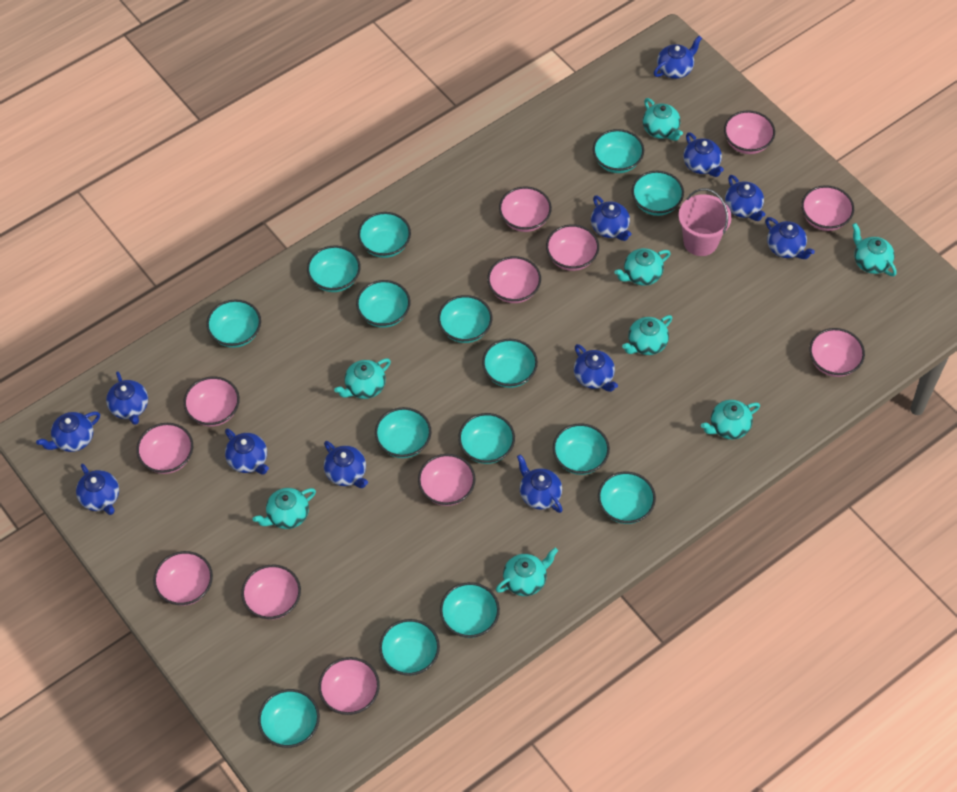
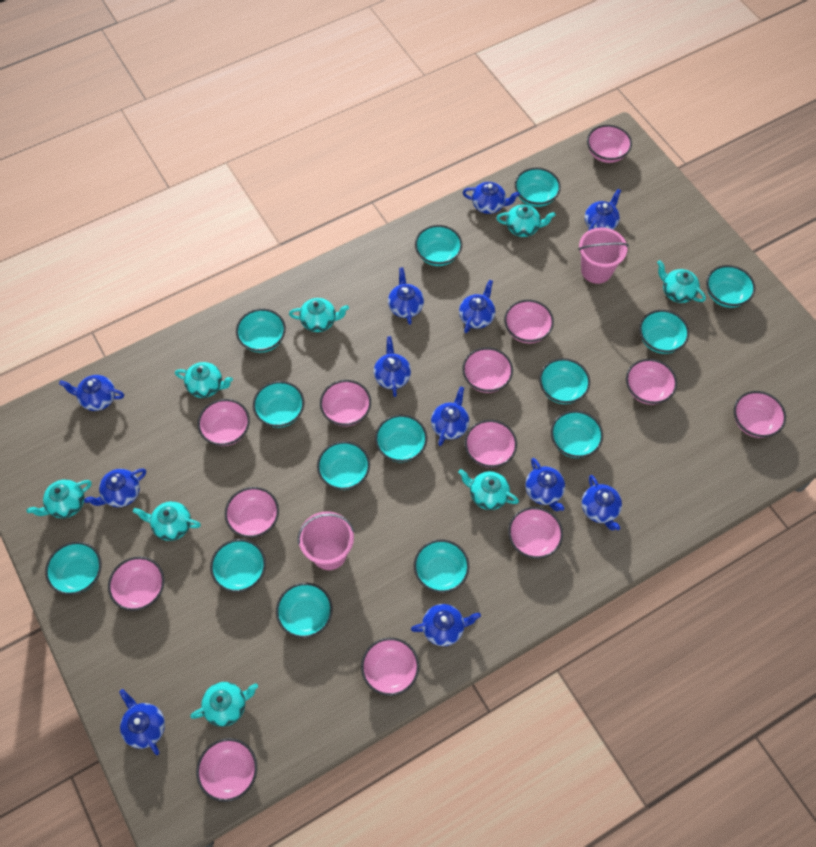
pink bowl: 12 -> 13
pink bucket: 1 -> 2
turquoise bowl: 15 -> 14

